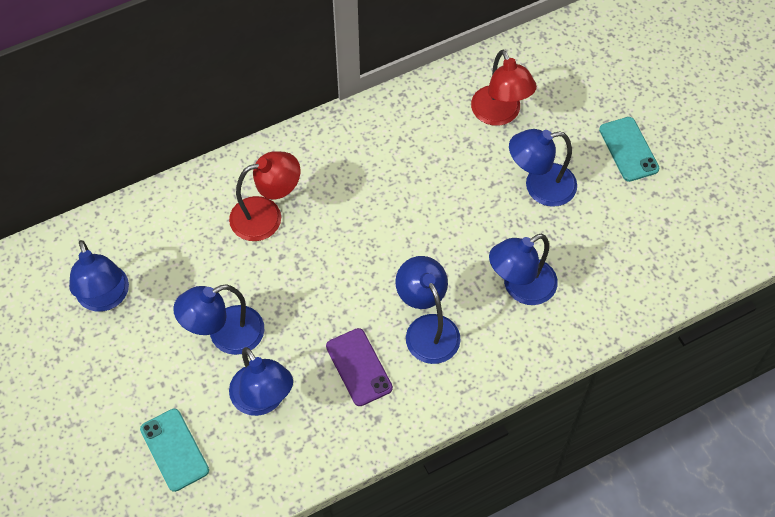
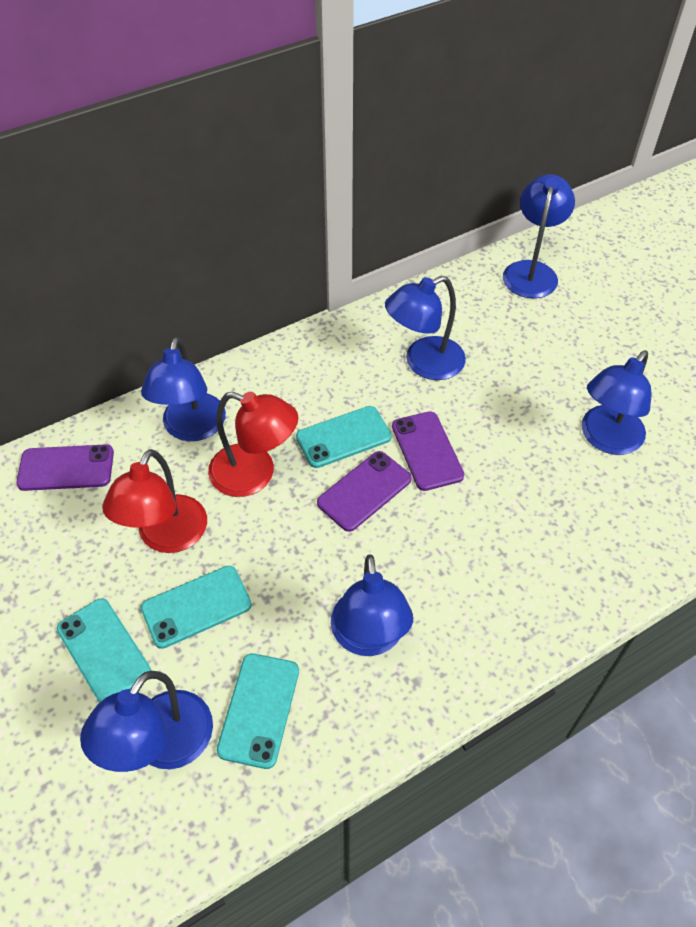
purple phone: 1 -> 3
turquoise phone: 2 -> 4

